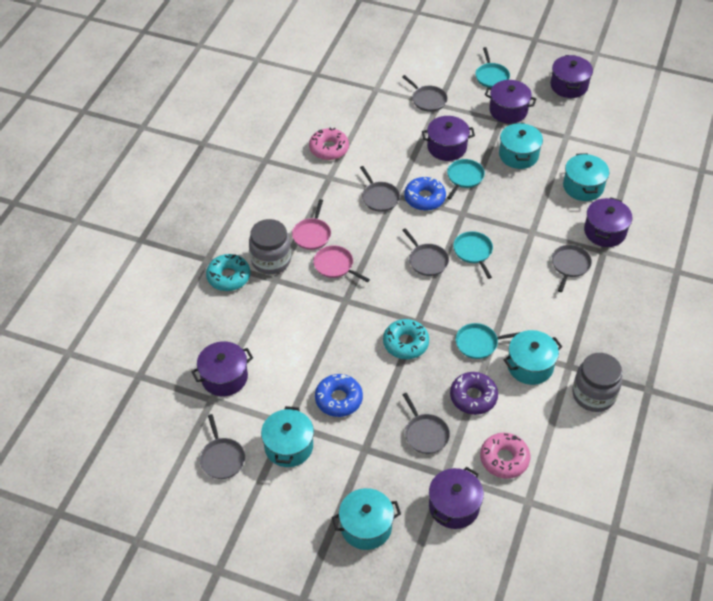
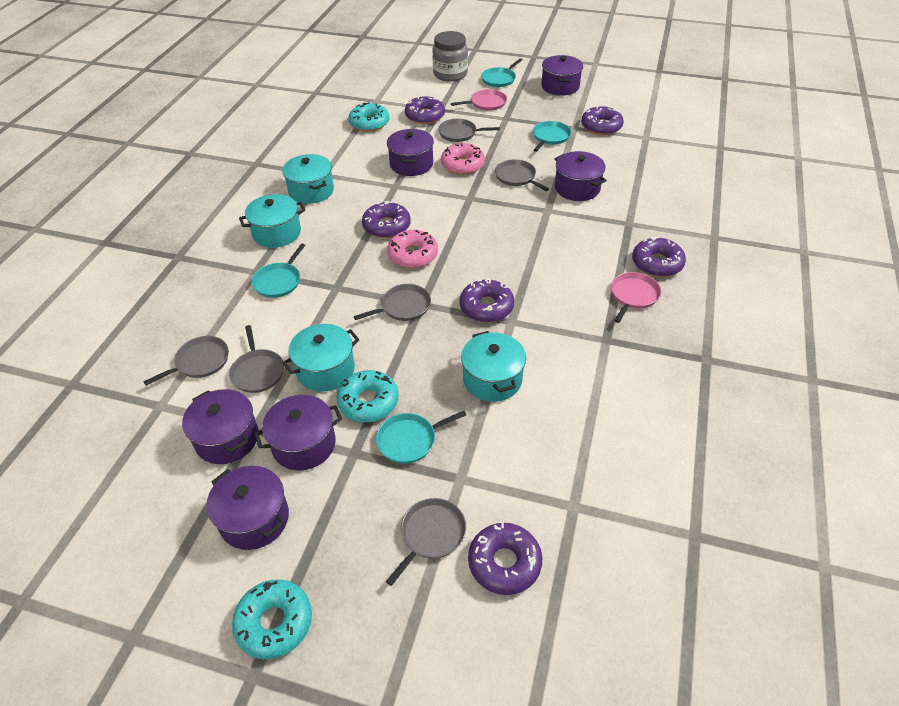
blue donut: 2 -> 0
grey jar: 2 -> 1
purple donut: 1 -> 6
turquoise donut: 2 -> 3
turquoise pot: 5 -> 4

